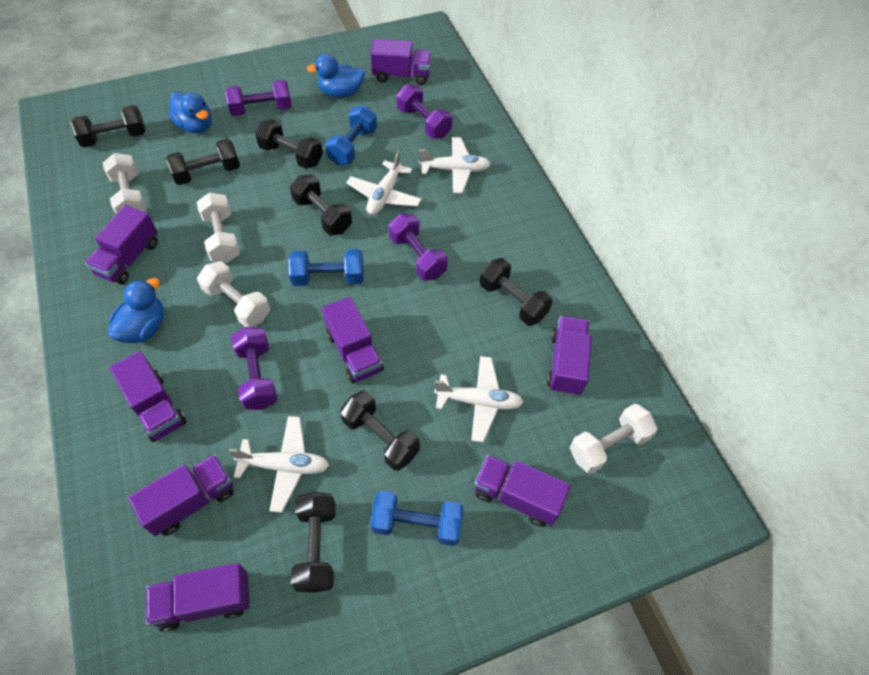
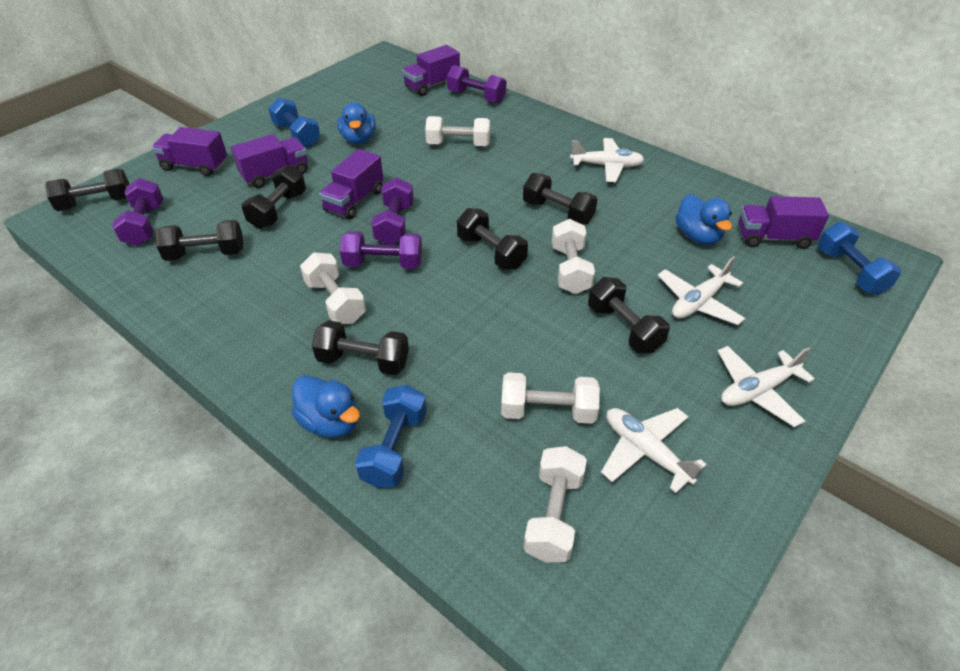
purple truck: 8 -> 5
white dumbbell: 4 -> 5

